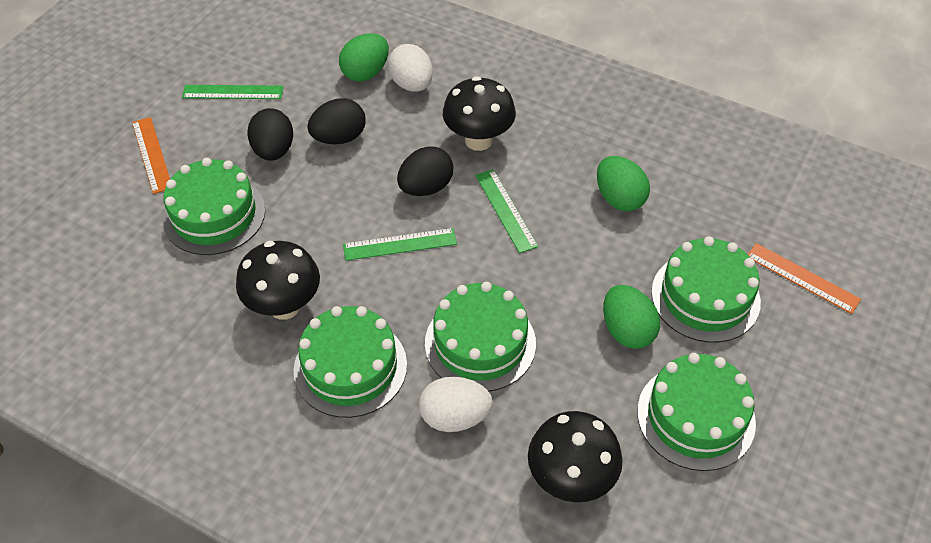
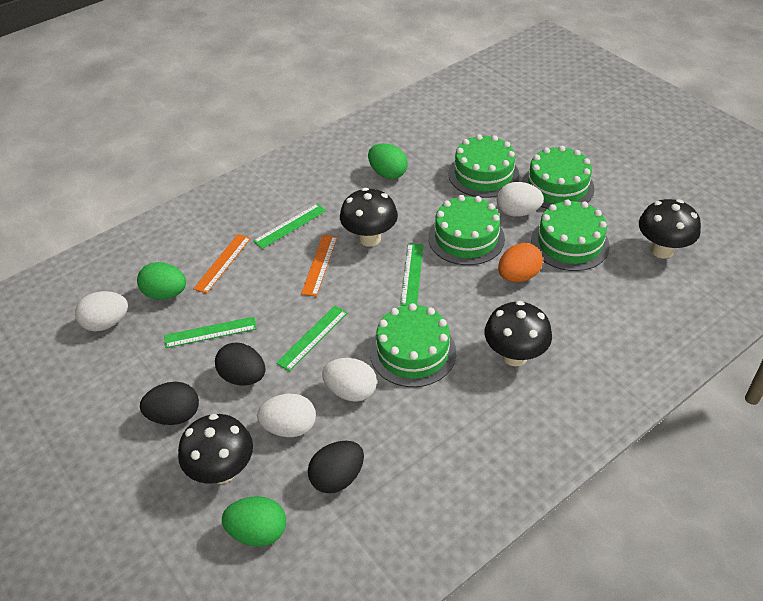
black mushroom: 3 -> 4
green ruler: 3 -> 4
orange egg: 0 -> 1
white egg: 2 -> 4

